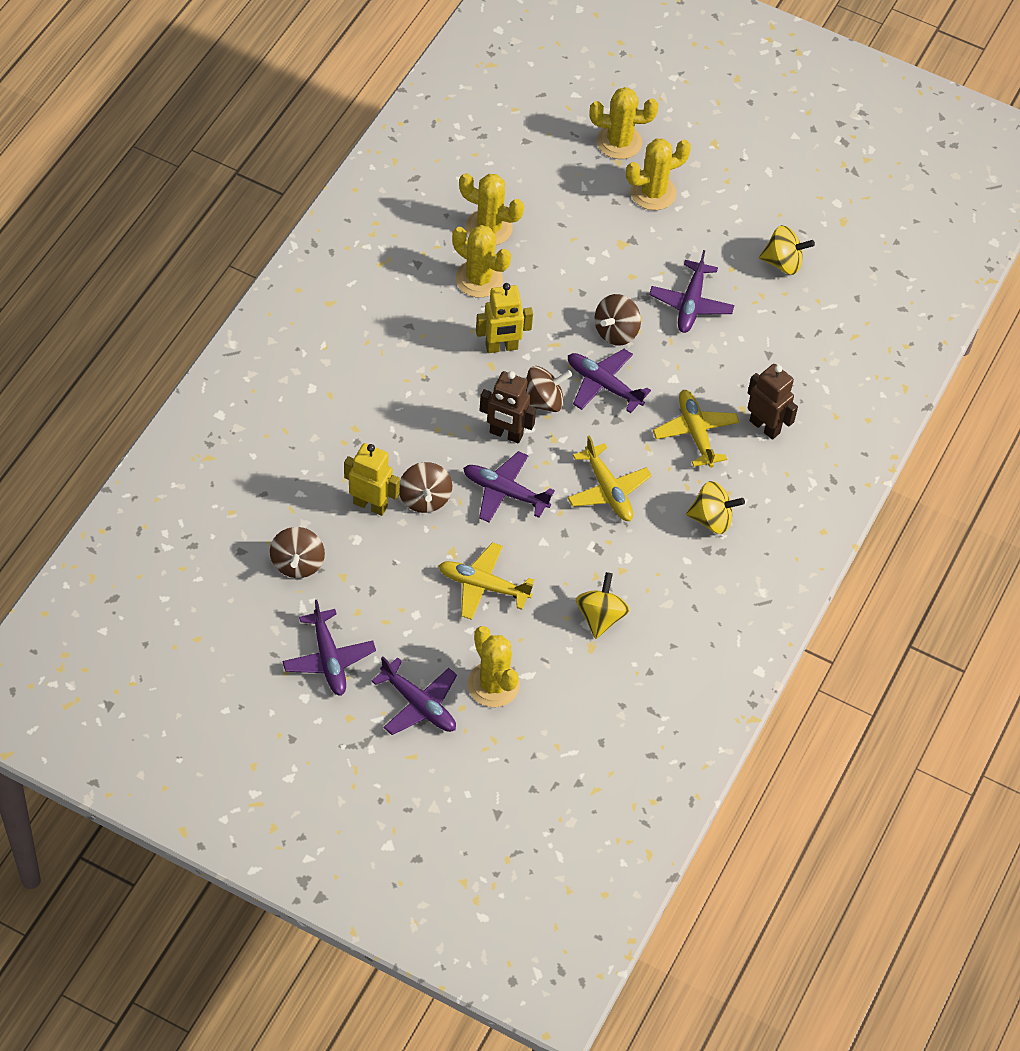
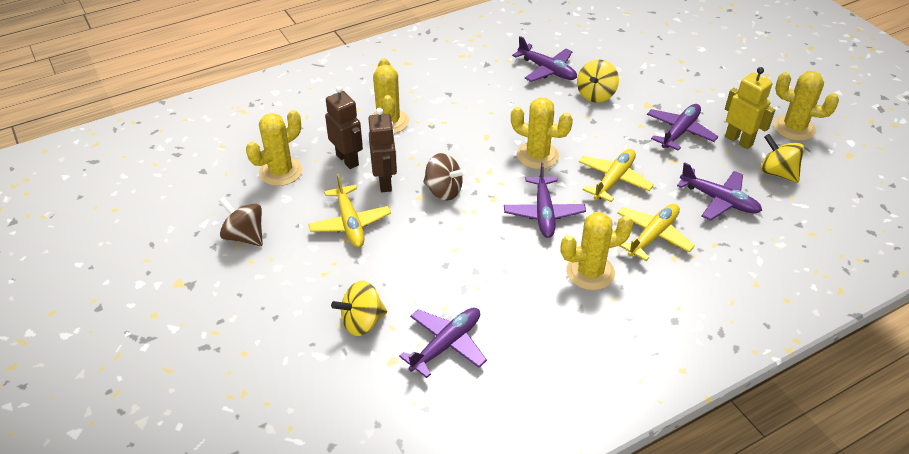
brown spinning top: 4 -> 2
yellow robot: 2 -> 1

